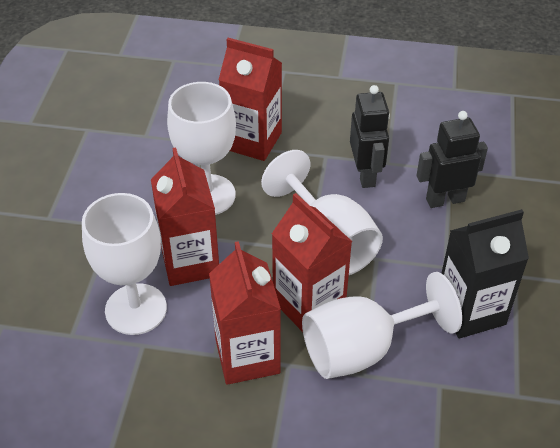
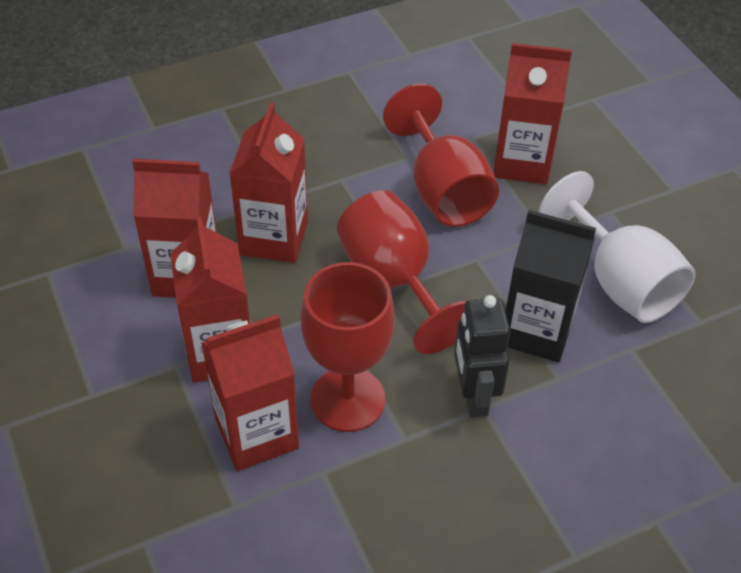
black robot: 2 -> 1
red carton: 4 -> 5
red goblet: 0 -> 3
white goblet: 4 -> 1

